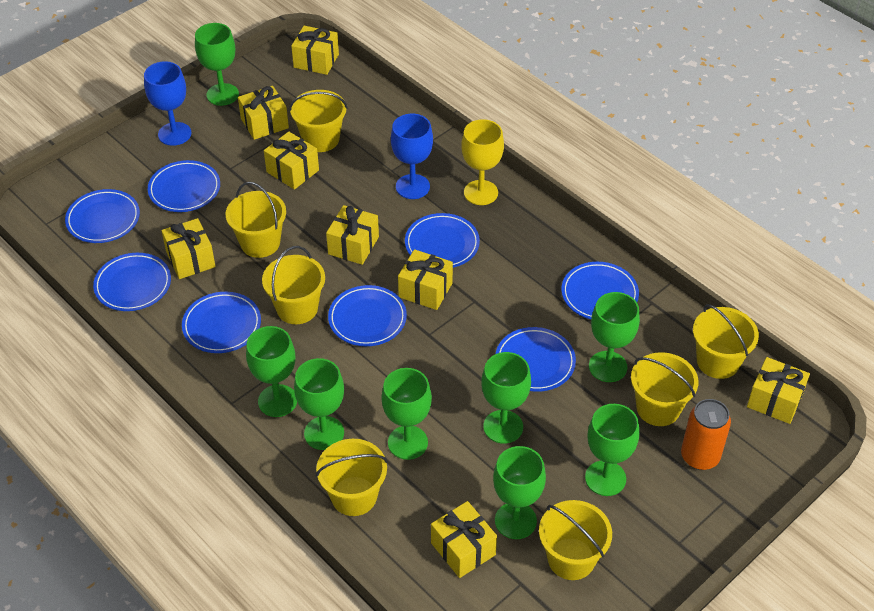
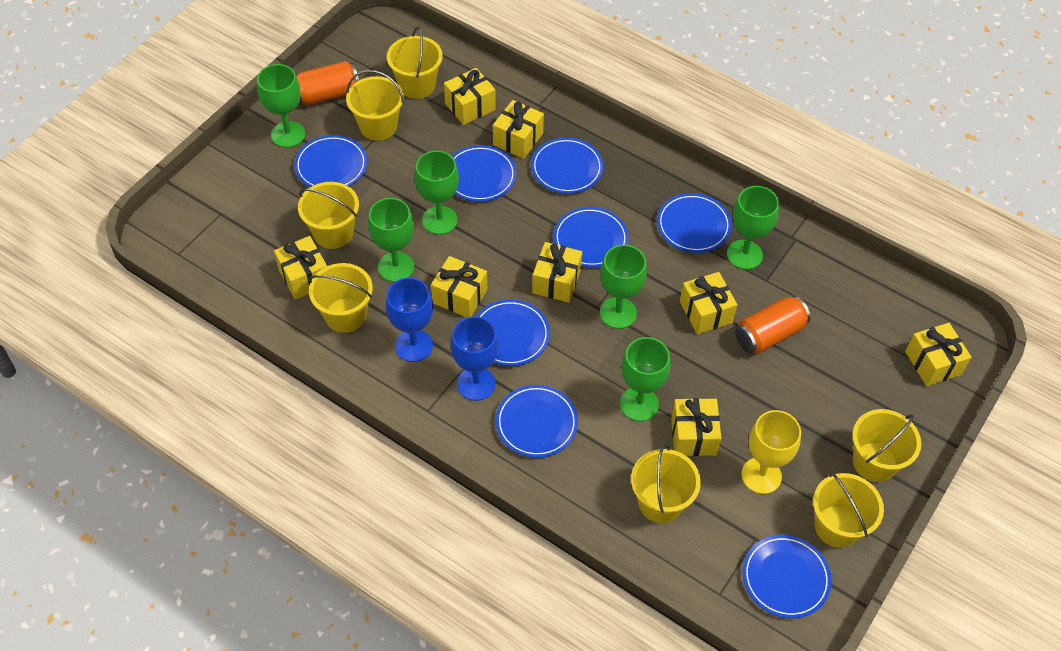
green goblet: 8 -> 6
orange can: 1 -> 2

